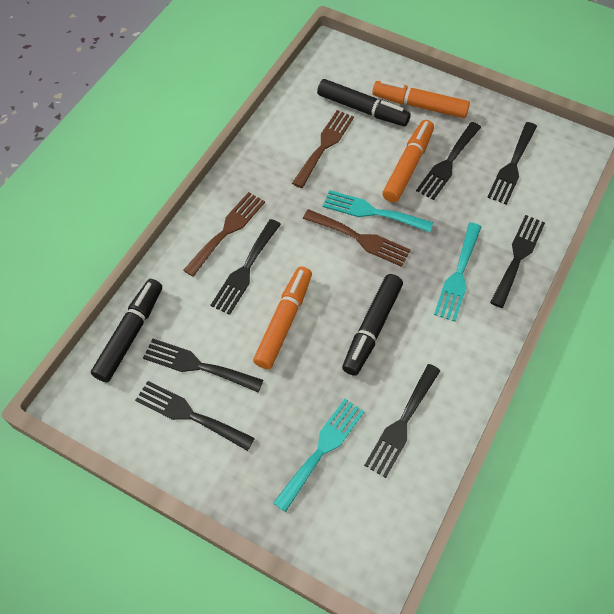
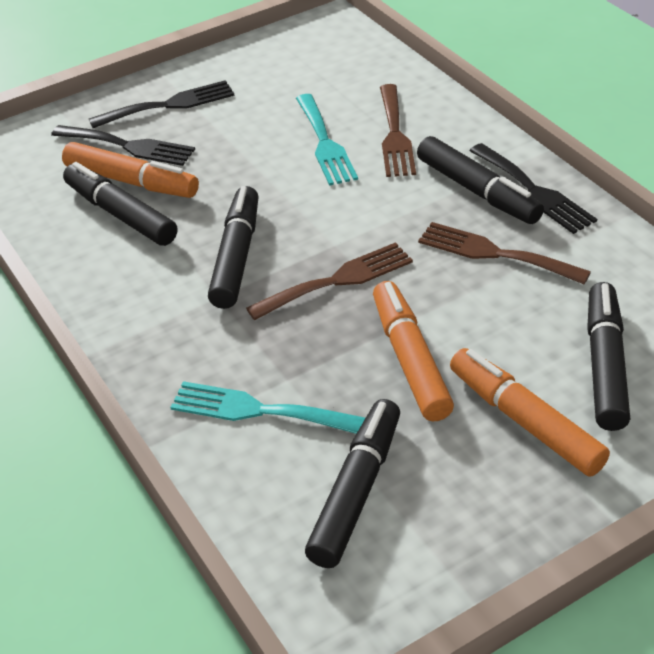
black fork: 7 -> 3
black marker: 3 -> 5
turquoise fork: 3 -> 2

